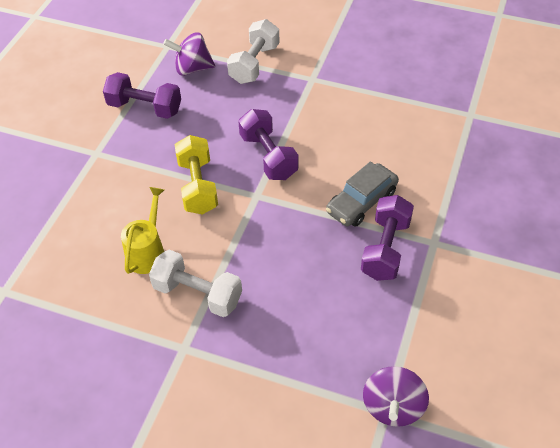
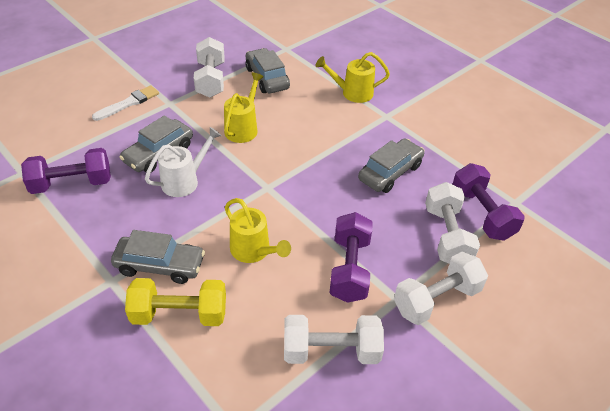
grey car: 1 -> 4
purple spinning top: 2 -> 0
white brush: 0 -> 1
white dumbbell: 2 -> 4
white watering can: 0 -> 1
yellow watering can: 1 -> 3

